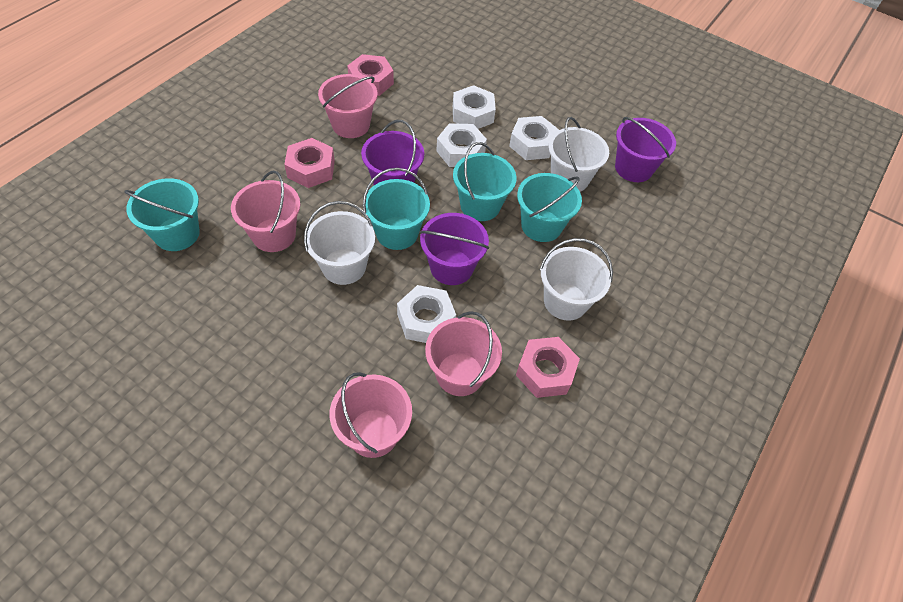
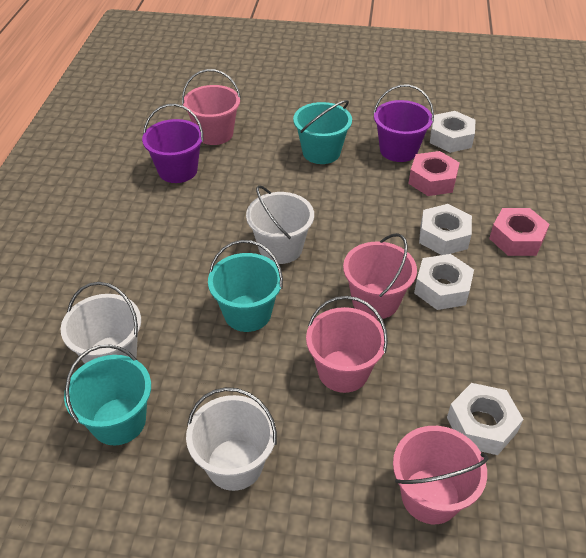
pink nut: 3 -> 2
purple bucket: 3 -> 2
turquoise bucket: 4 -> 3

